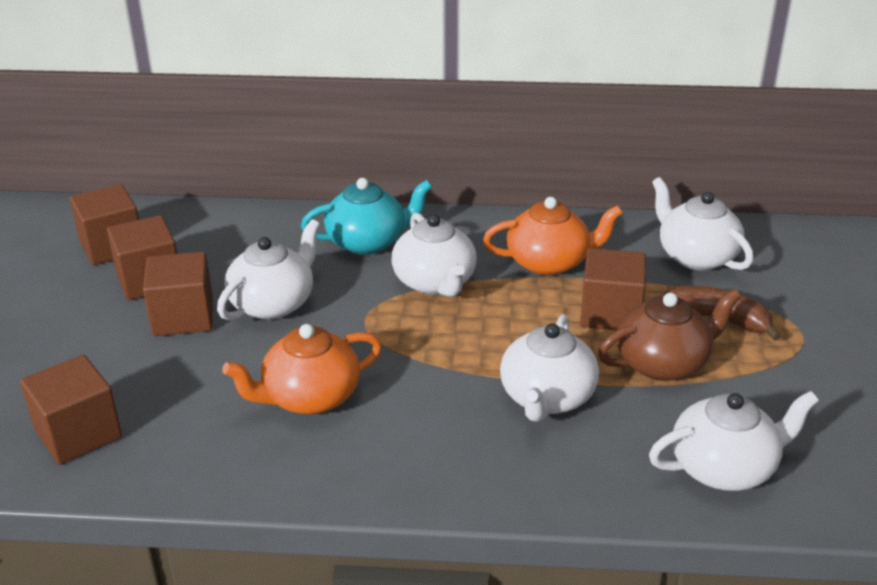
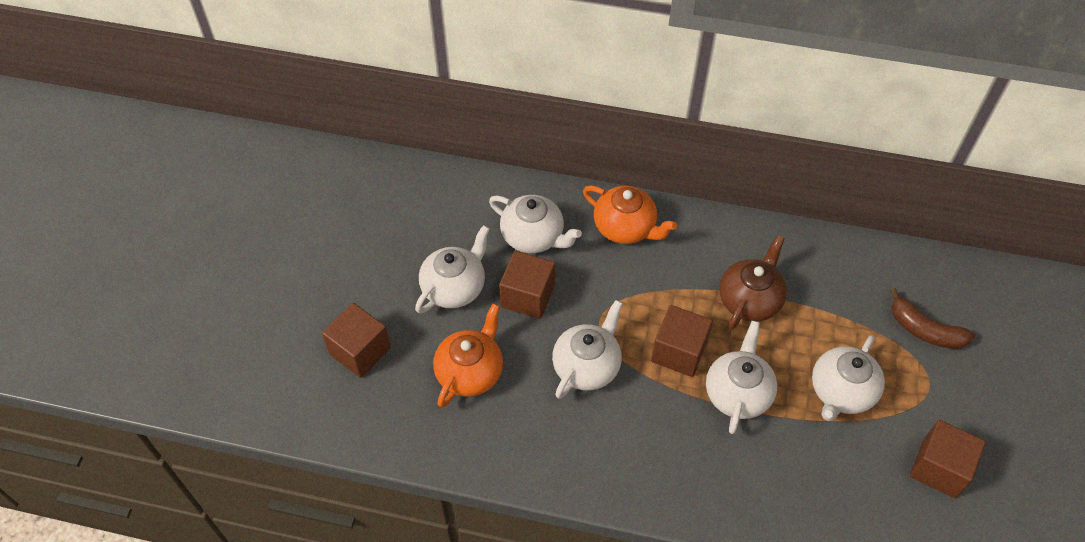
brown cube: 5 -> 4
turquoise teapot: 1 -> 0

